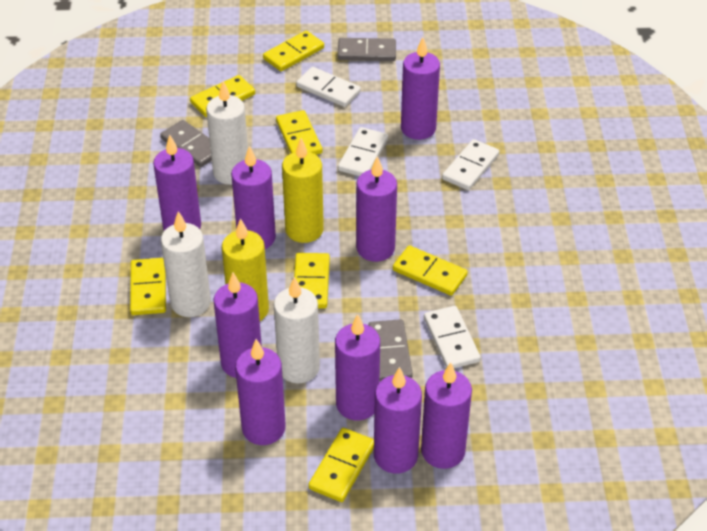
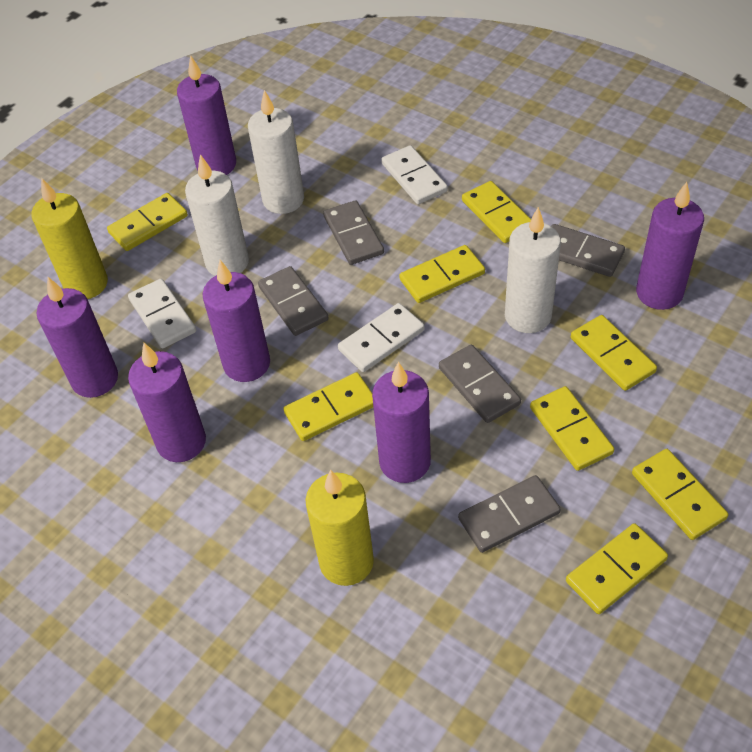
grey domino: 3 -> 5
purple candle: 9 -> 6
white domino: 4 -> 3
yellow domino: 7 -> 8

